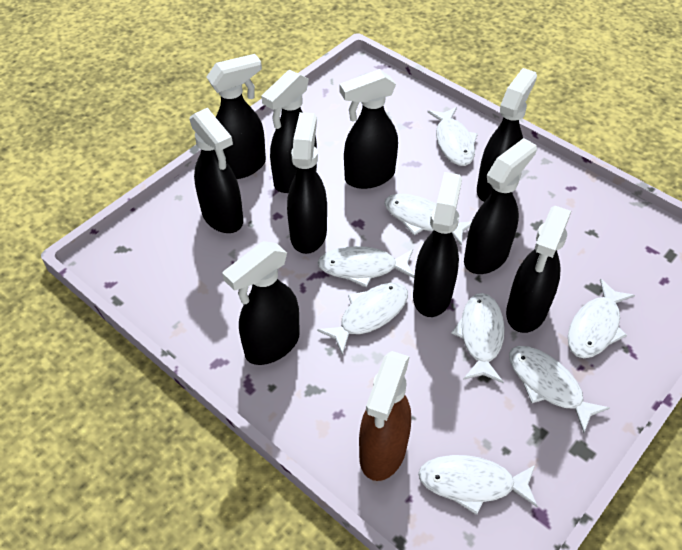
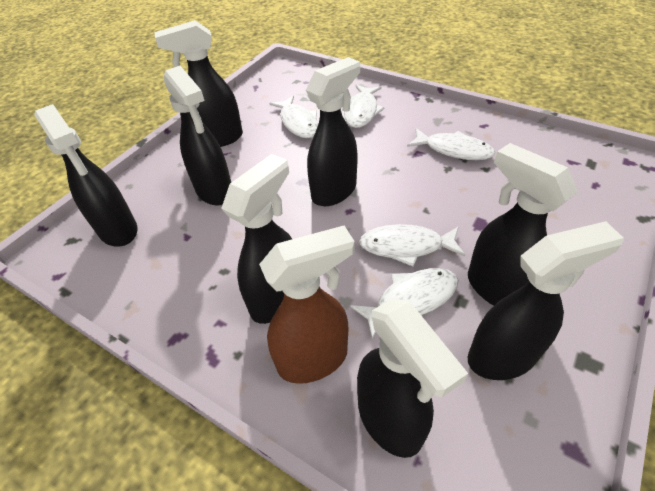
black spray bottle: 10 -> 8
white fish: 8 -> 5

